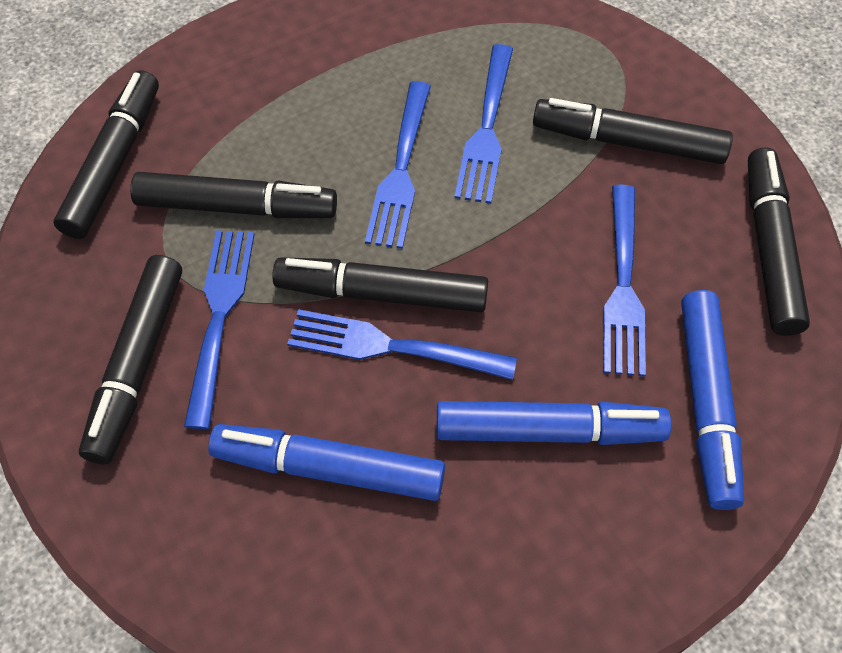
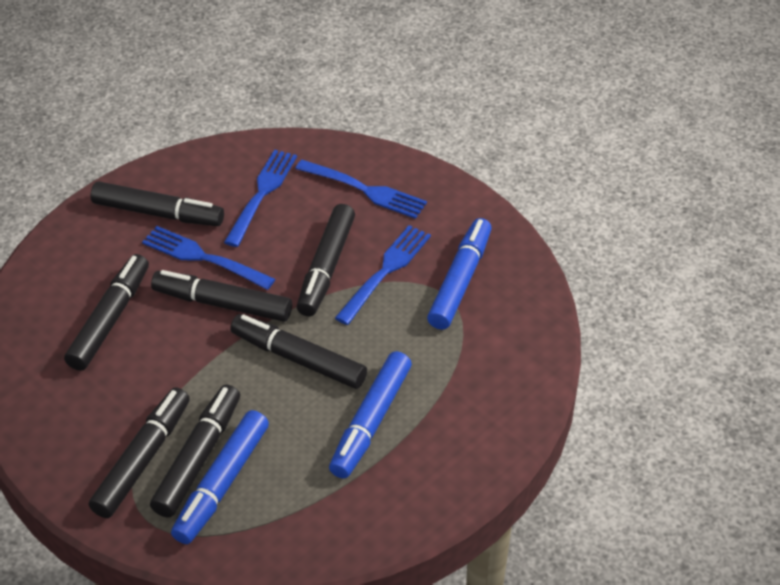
black marker: 6 -> 7
blue fork: 5 -> 4

